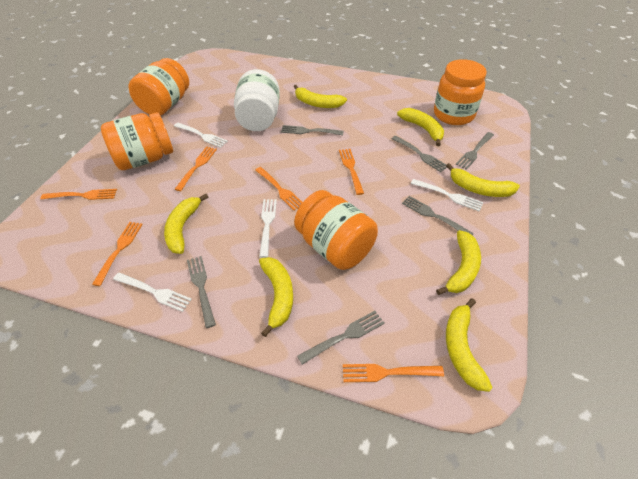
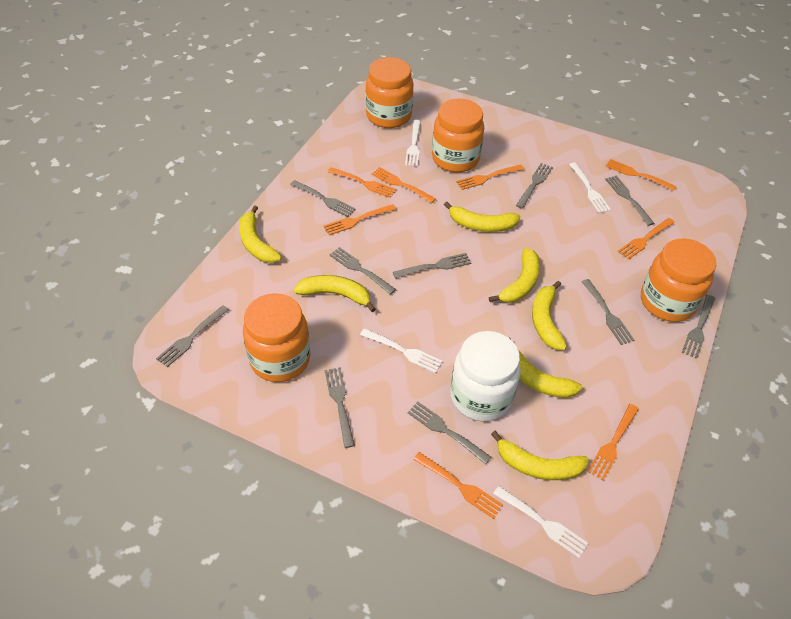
grey fork: 6 -> 10
orange fork: 6 -> 8

